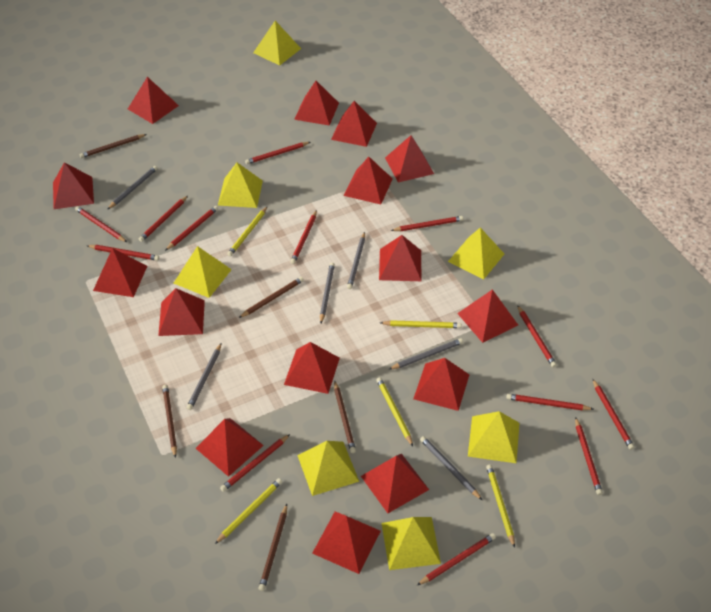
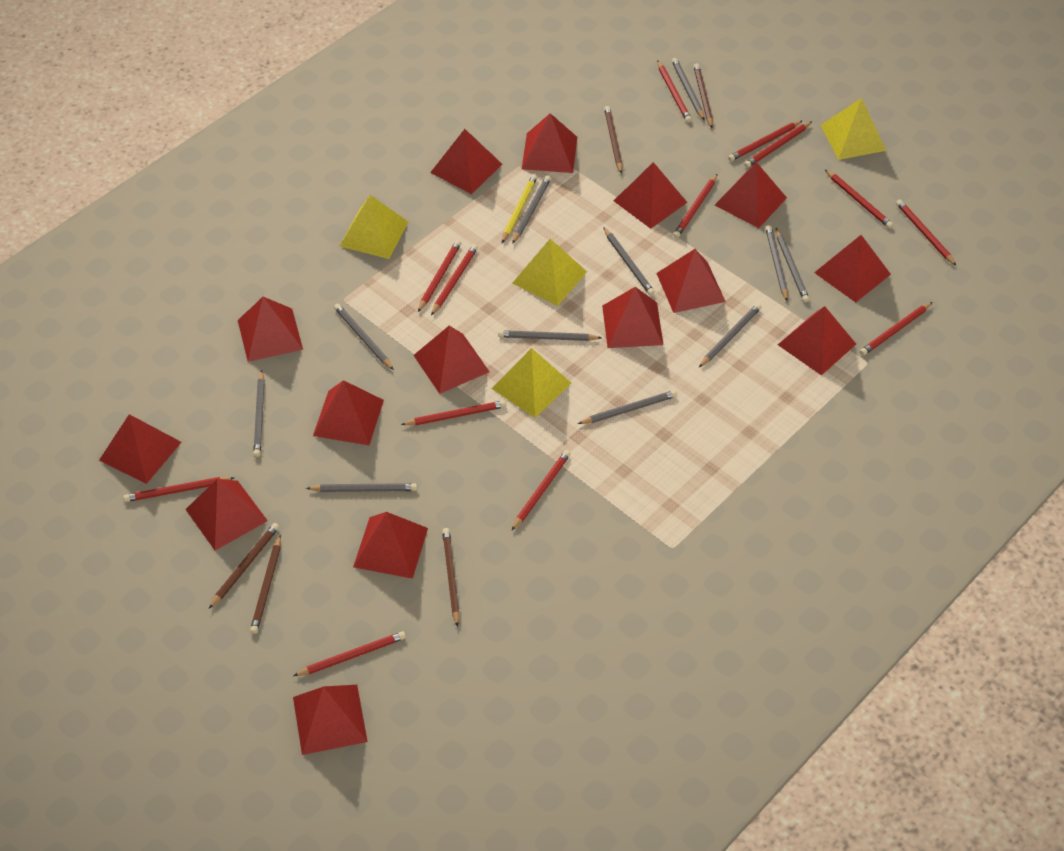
grey pencil: 6 -> 11
yellow pencil: 5 -> 1
yellow pyramid: 7 -> 4

